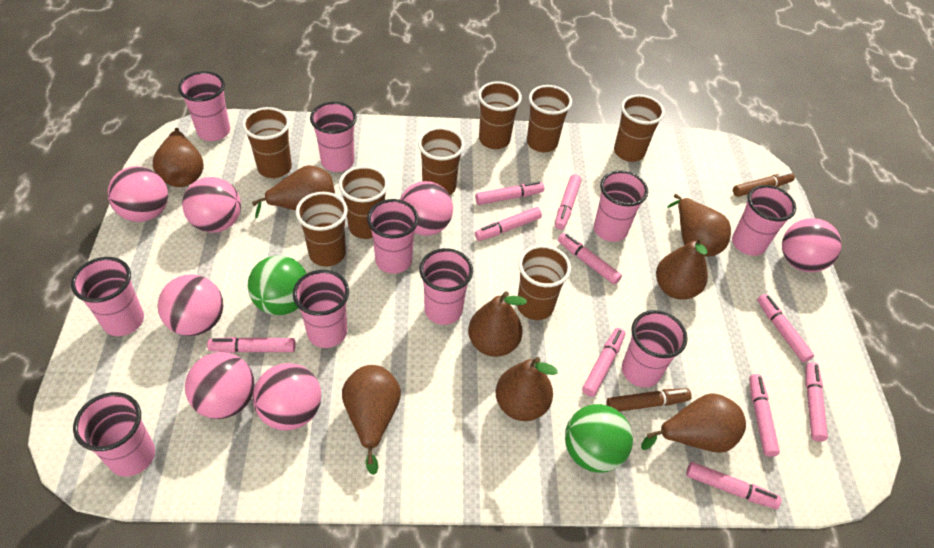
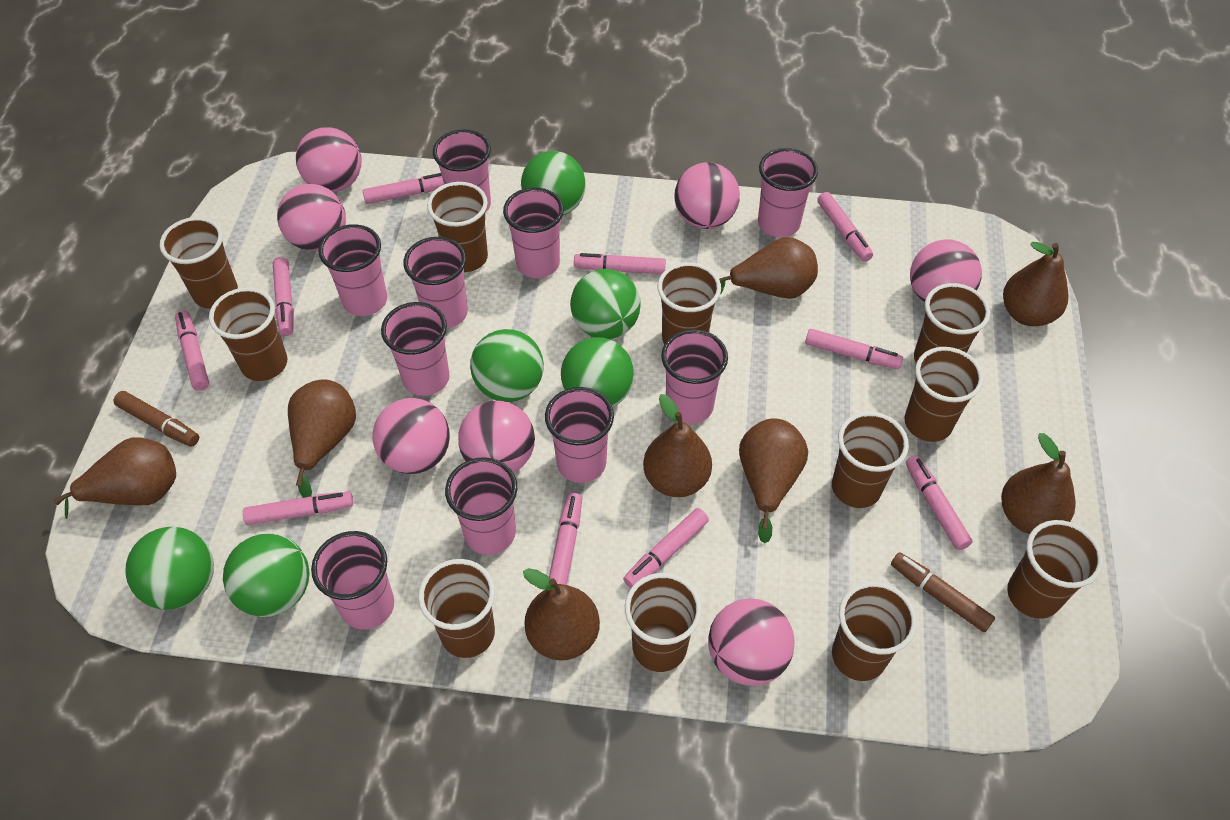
brown cup: 8 -> 11
green ball: 2 -> 6

